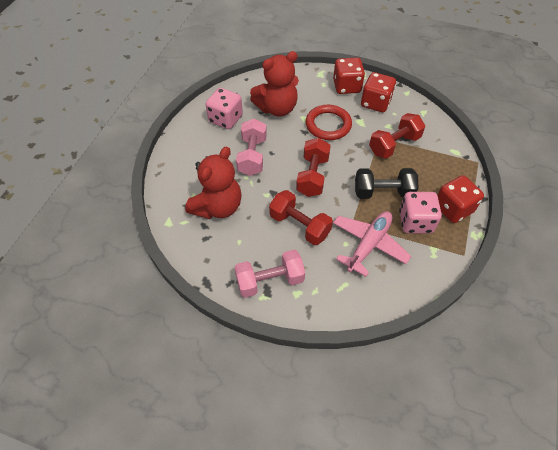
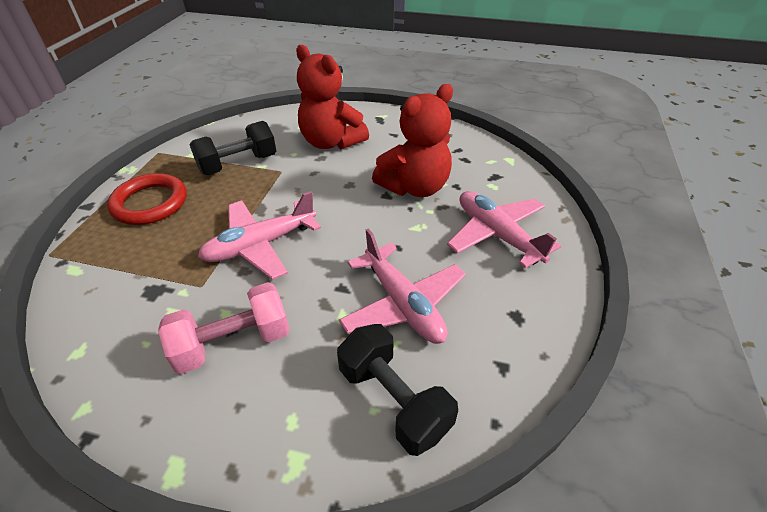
black dumbbell: 1 -> 2
pink dice: 2 -> 0
pink dumbbell: 2 -> 1
pink plane: 1 -> 3
red dice: 3 -> 0
red dumbbell: 3 -> 0

